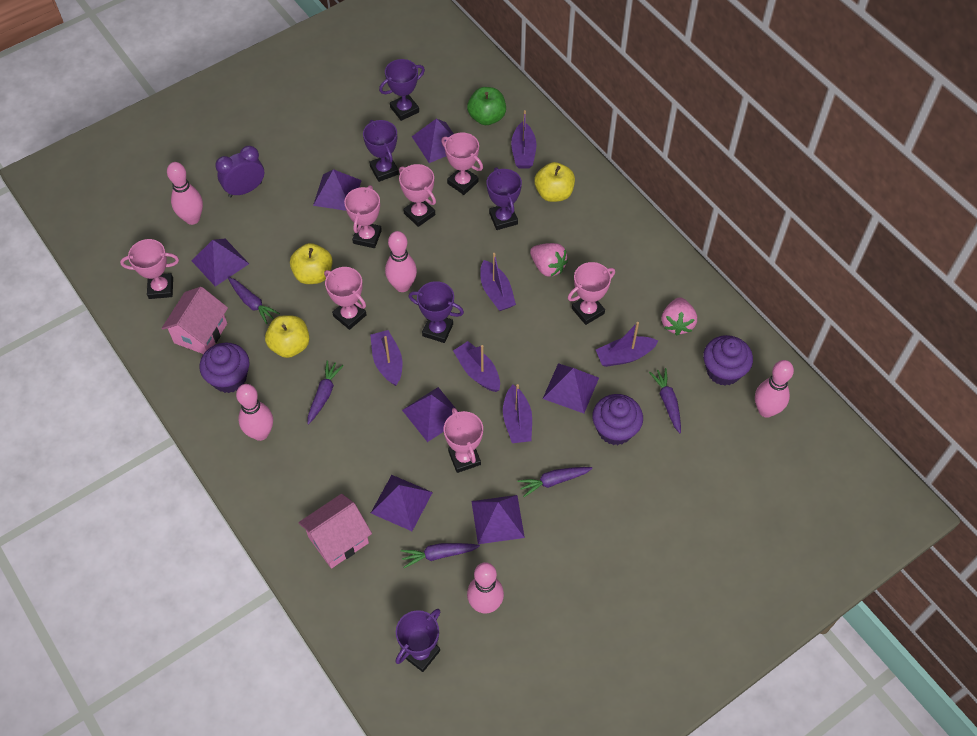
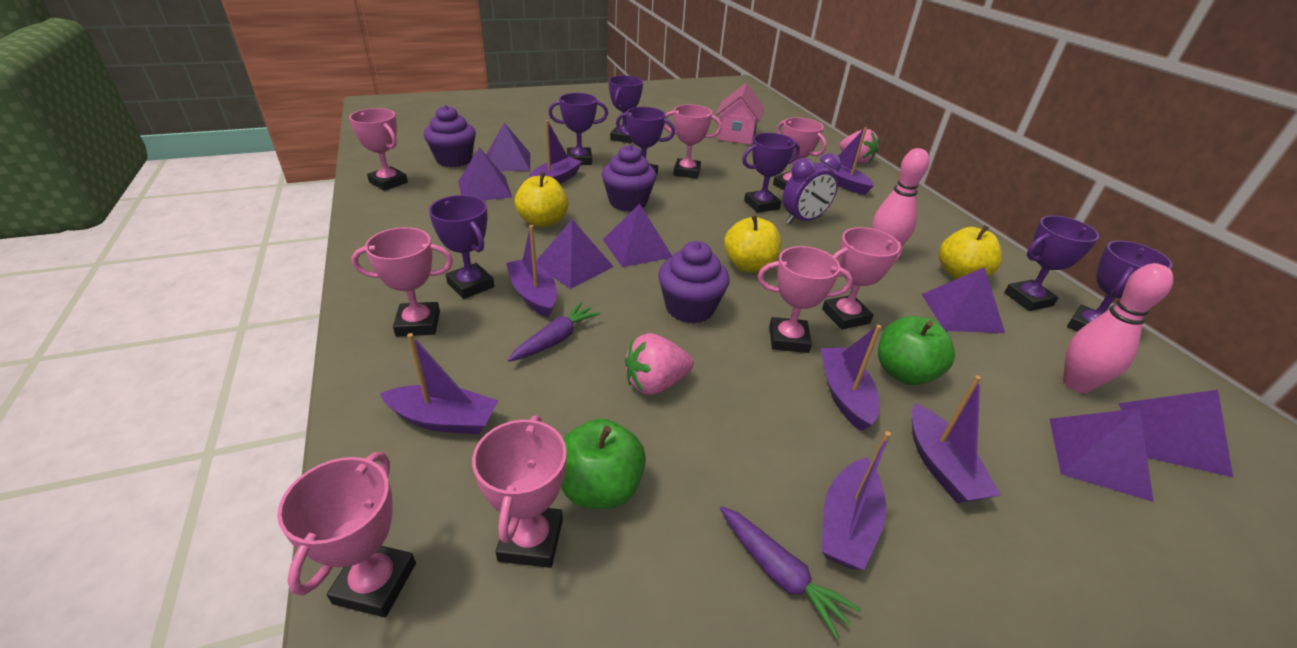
green apple: 1 -> 2
pink bowling pin: 5 -> 2
pink house: 2 -> 1
pink trophy: 7 -> 8
purple boat: 6 -> 7
purple carrot: 5 -> 2
purple trophy: 5 -> 7

